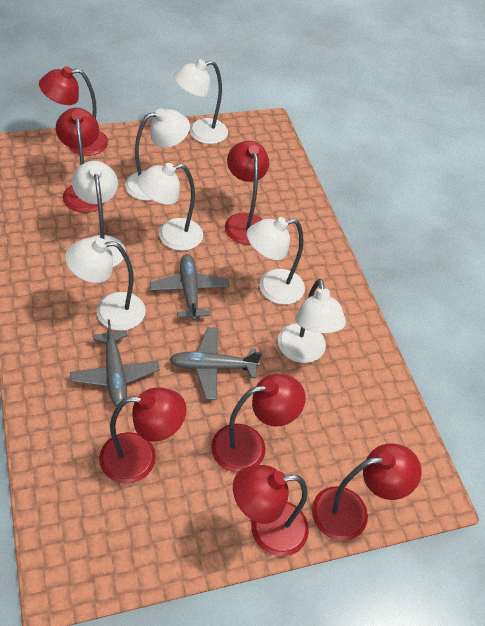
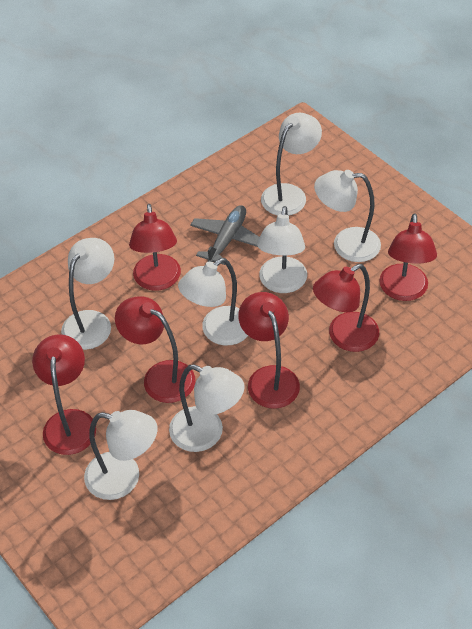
grey plane: 3 -> 1
red lamp: 7 -> 6

